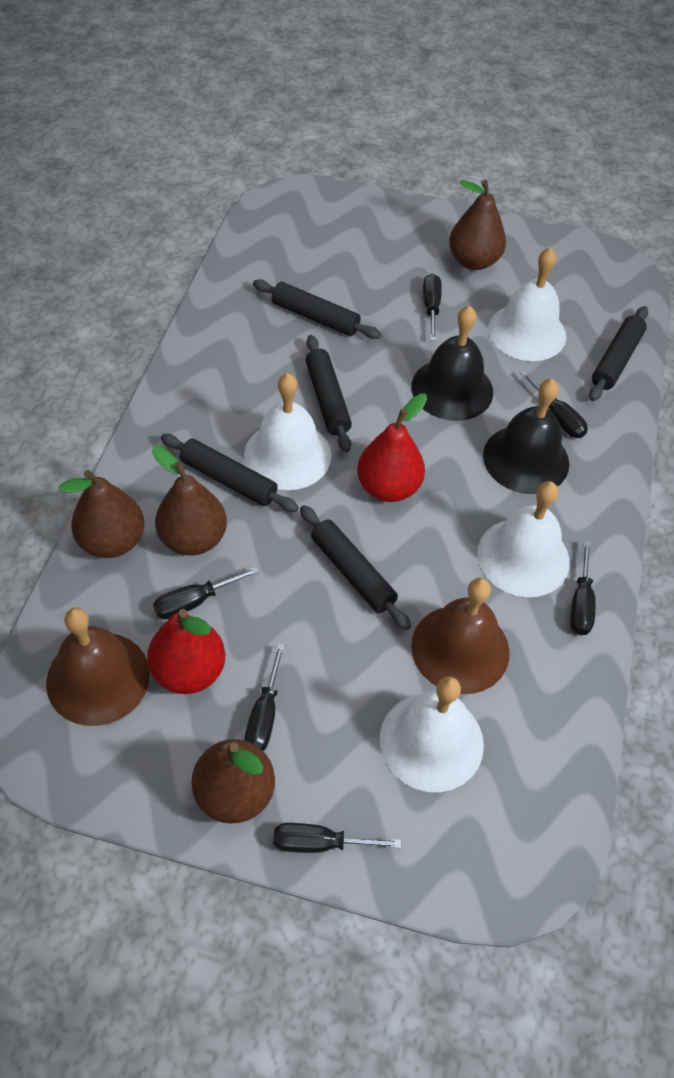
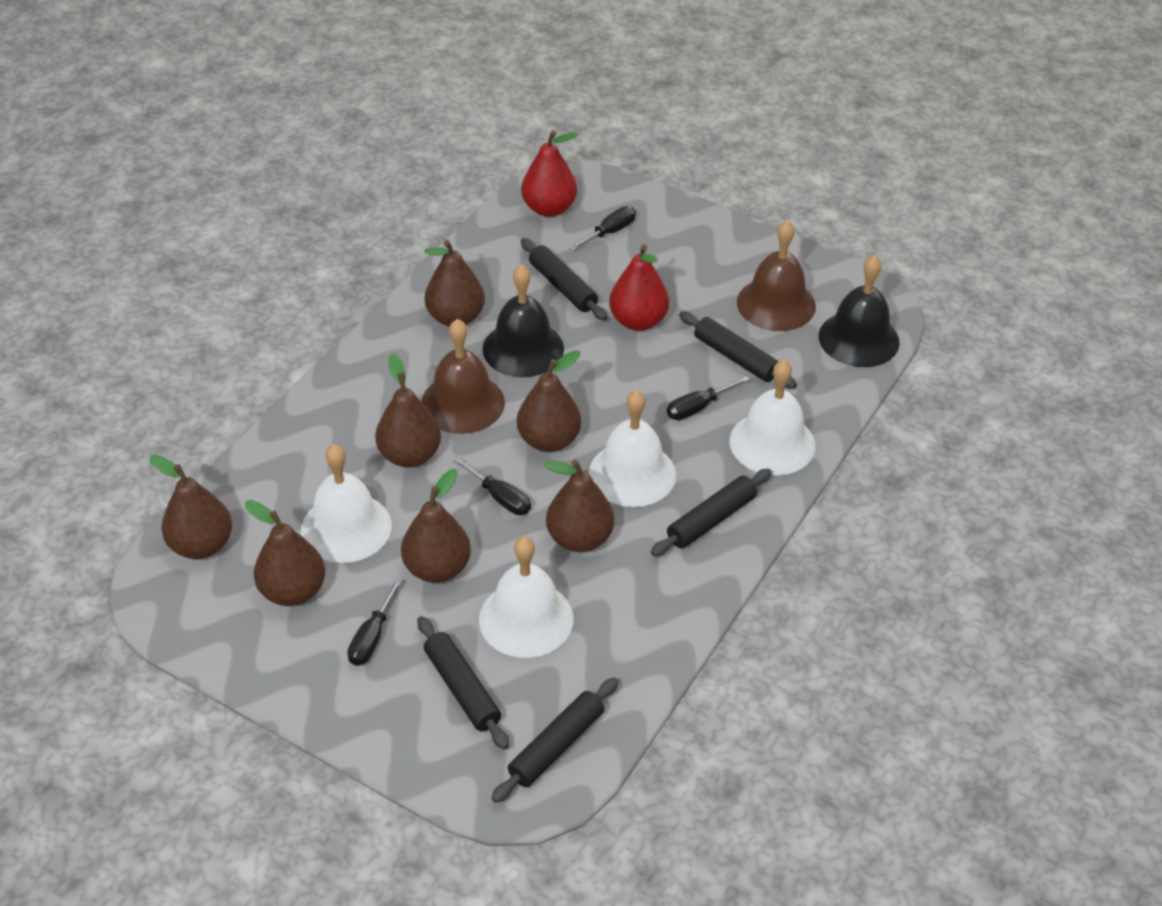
black screwdriver: 6 -> 4
brown pear: 4 -> 7

